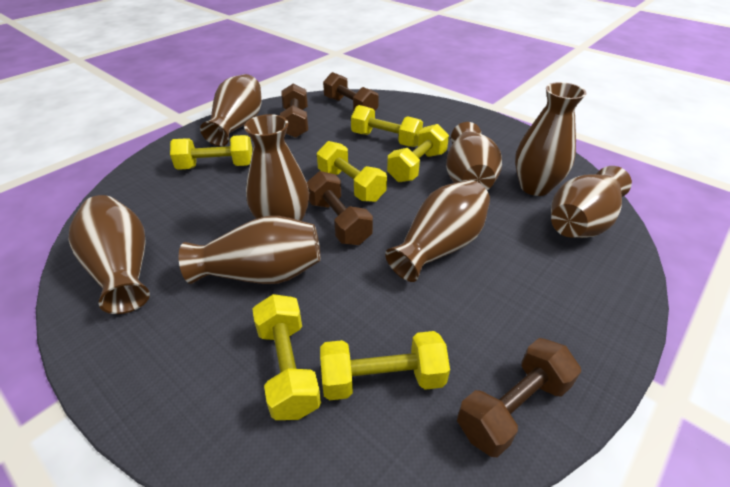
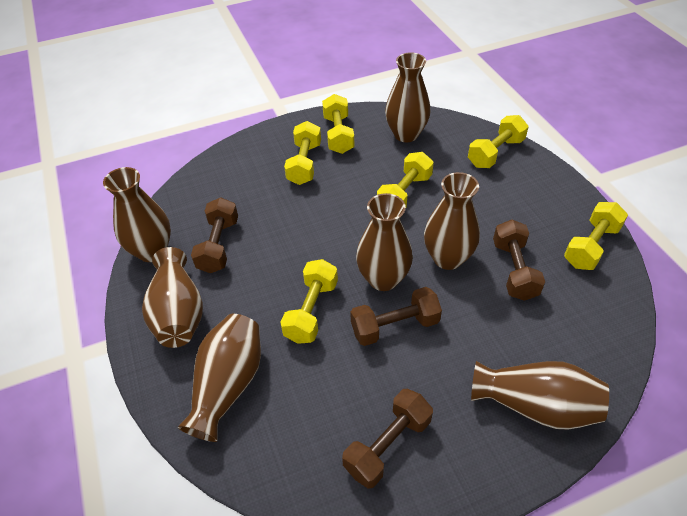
brown vase: 8 -> 7

